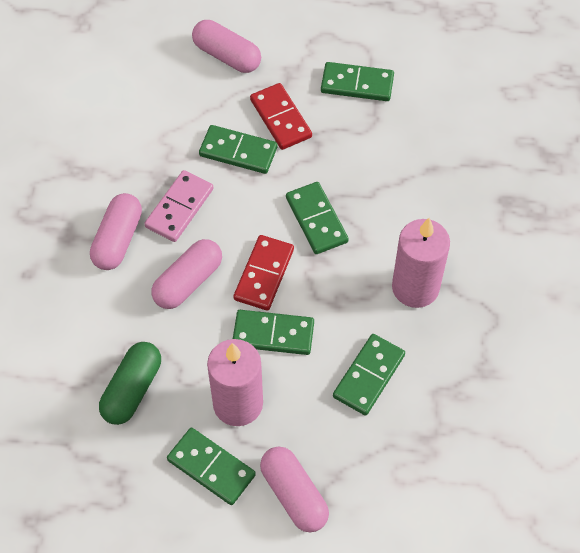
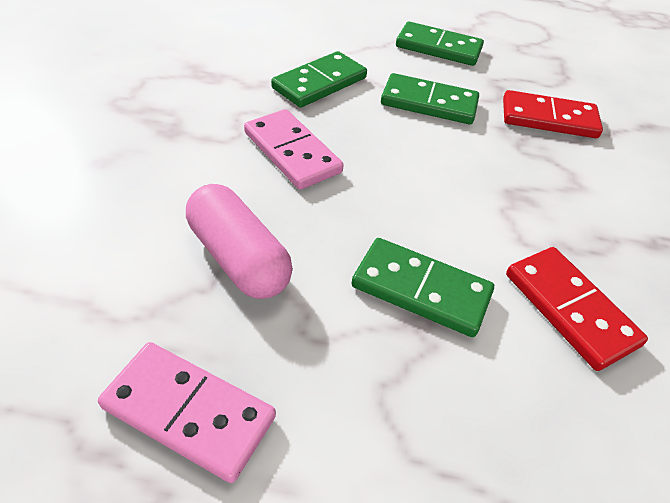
green capsule: 1 -> 0
green domino: 6 -> 4
pink candle: 2 -> 0
pink capsule: 4 -> 1
pink domino: 1 -> 2

